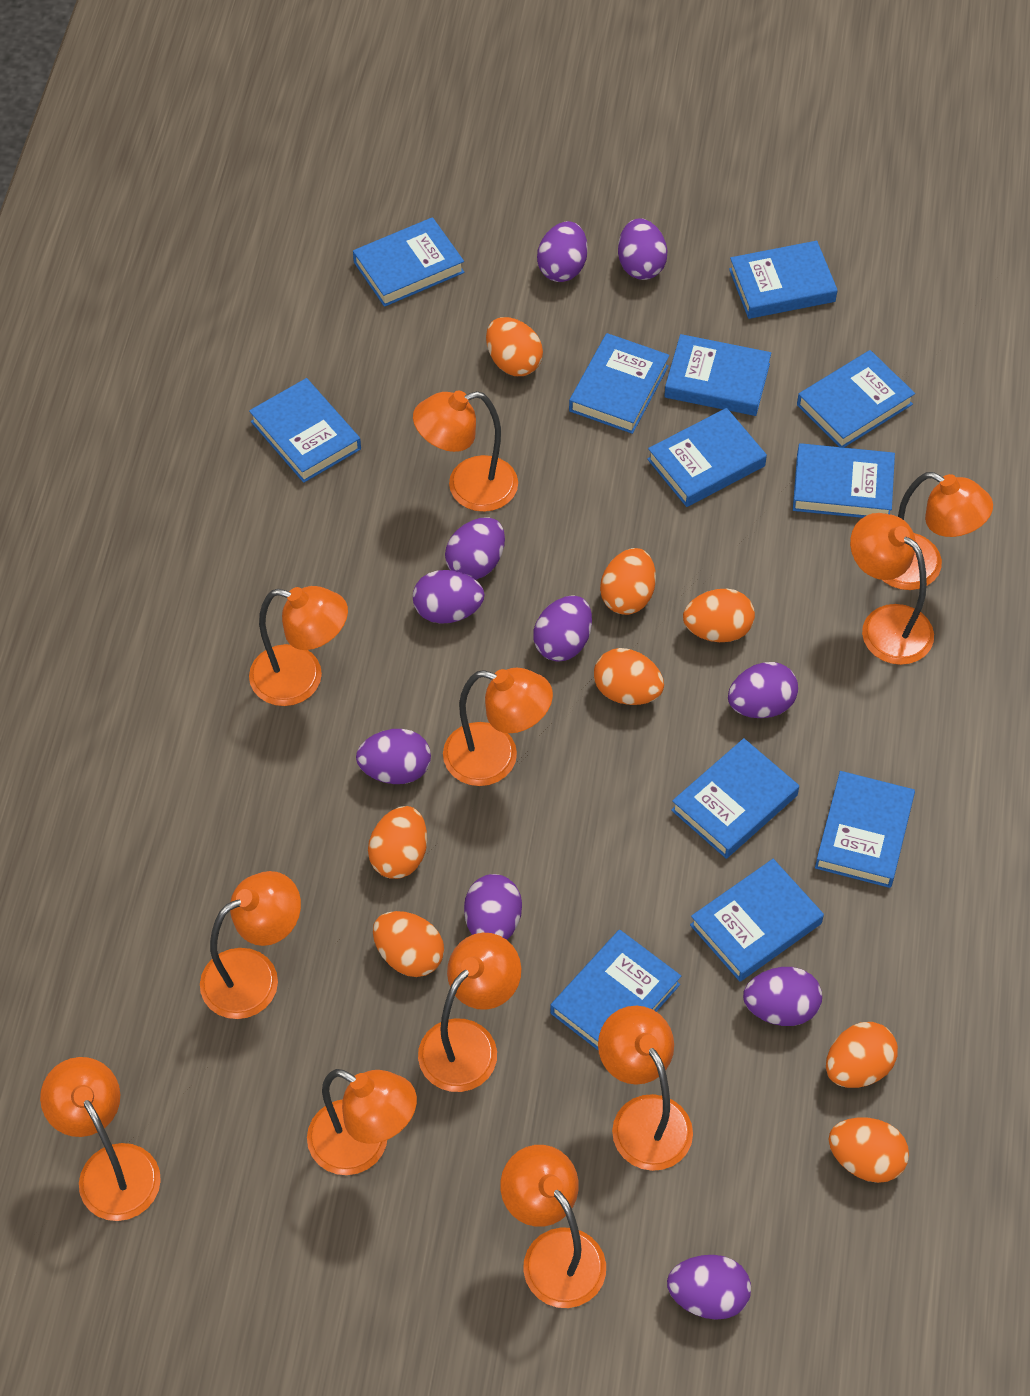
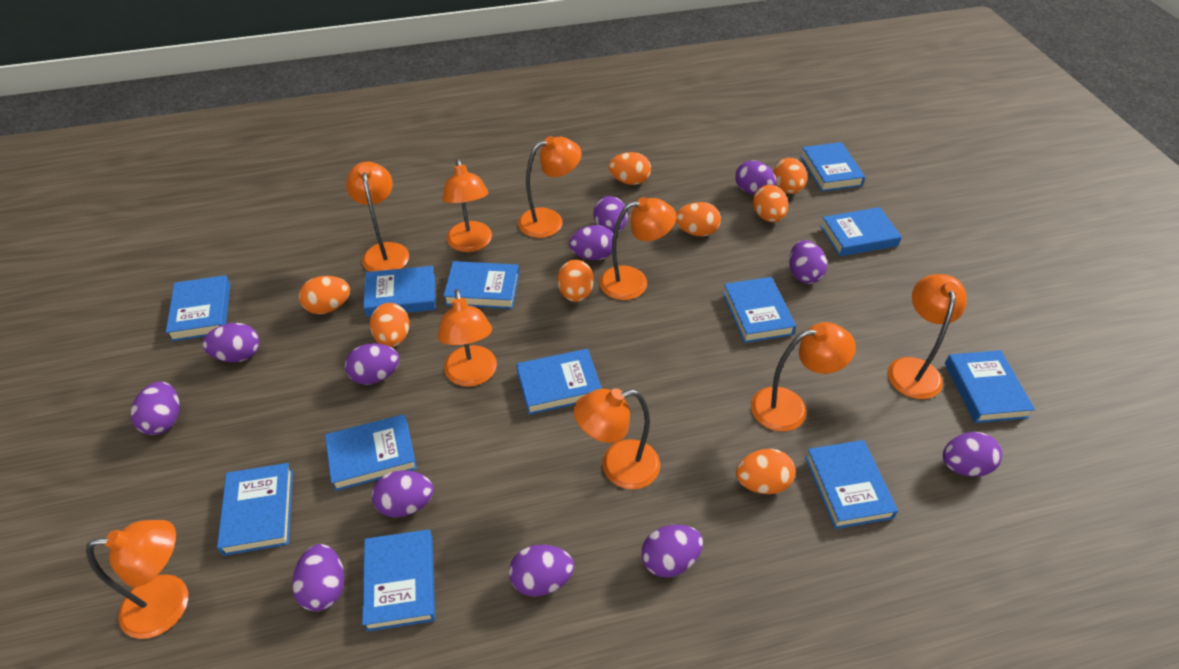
orange lamp: 11 -> 9
purple egg: 10 -> 12

